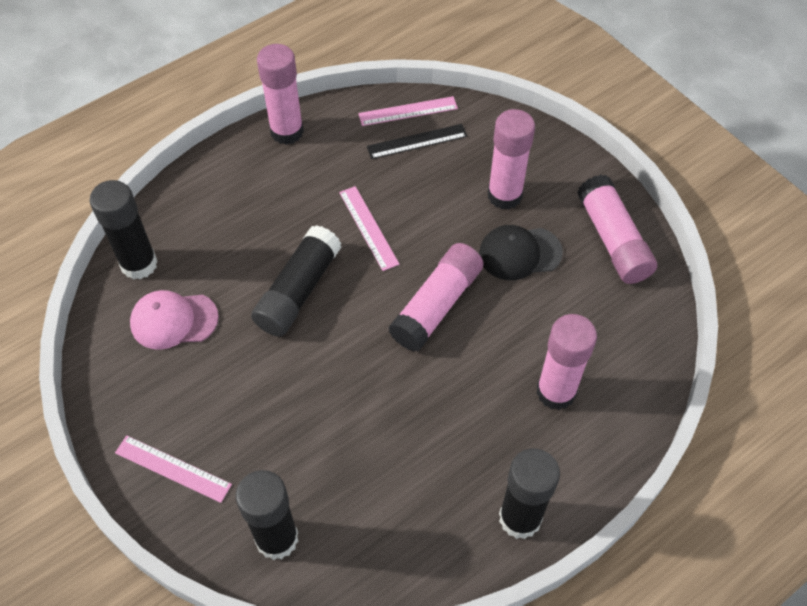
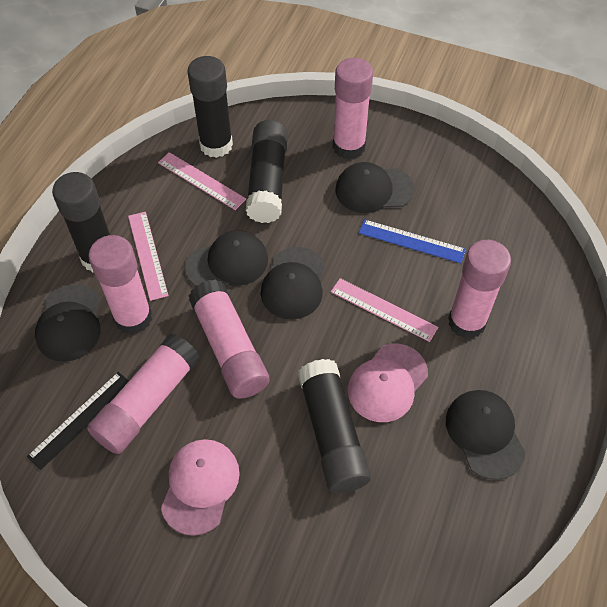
black cap: 1 -> 5
blue ruler: 0 -> 1
pink cap: 1 -> 2

